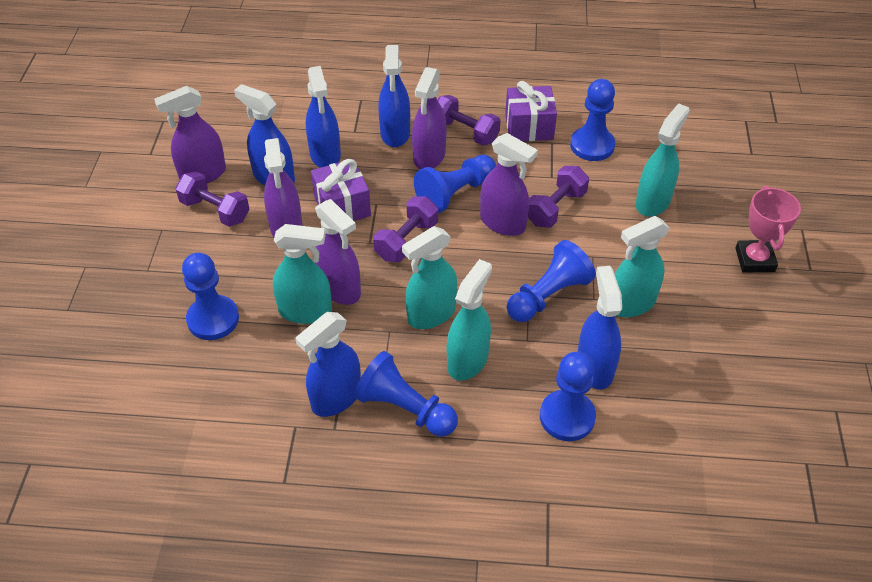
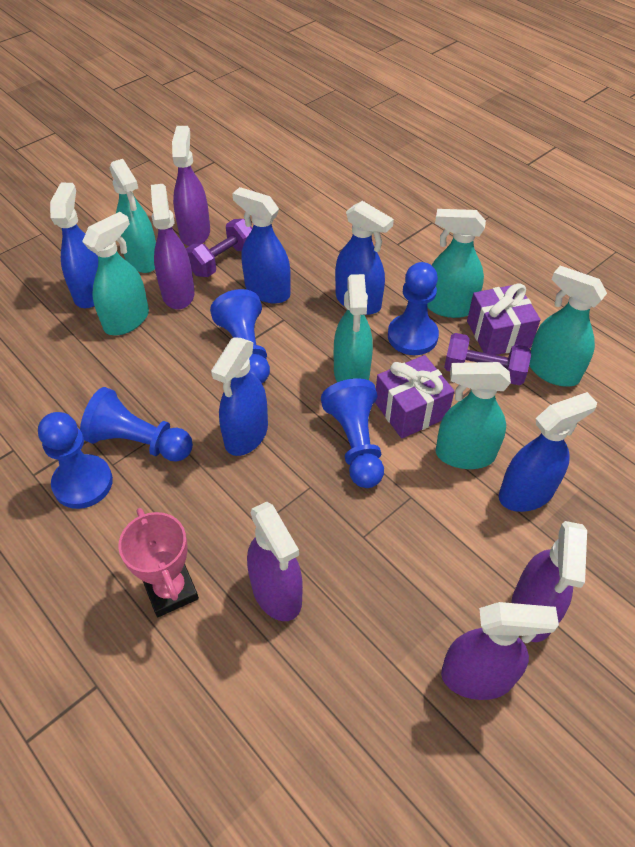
blue pawn: 6 -> 5
purple dumbbell: 4 -> 2
turquoise spray bottle: 5 -> 6

